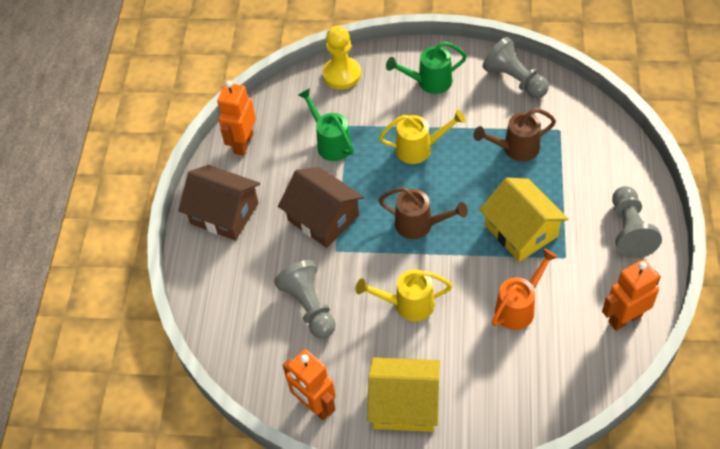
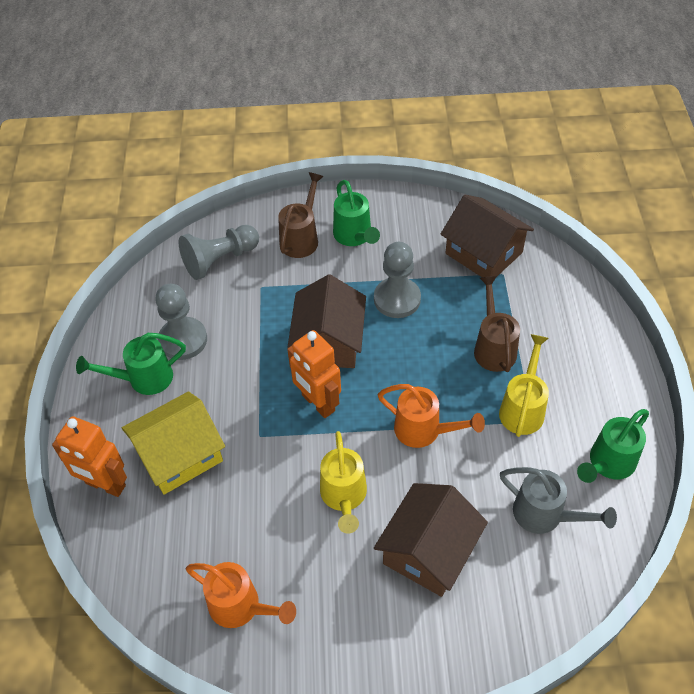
brown house: 2 -> 3
green watering can: 2 -> 3
grey watering can: 0 -> 1
orange robot: 3 -> 2
orange watering can: 1 -> 2
yellow house: 2 -> 1
yellow pawn: 1 -> 0

